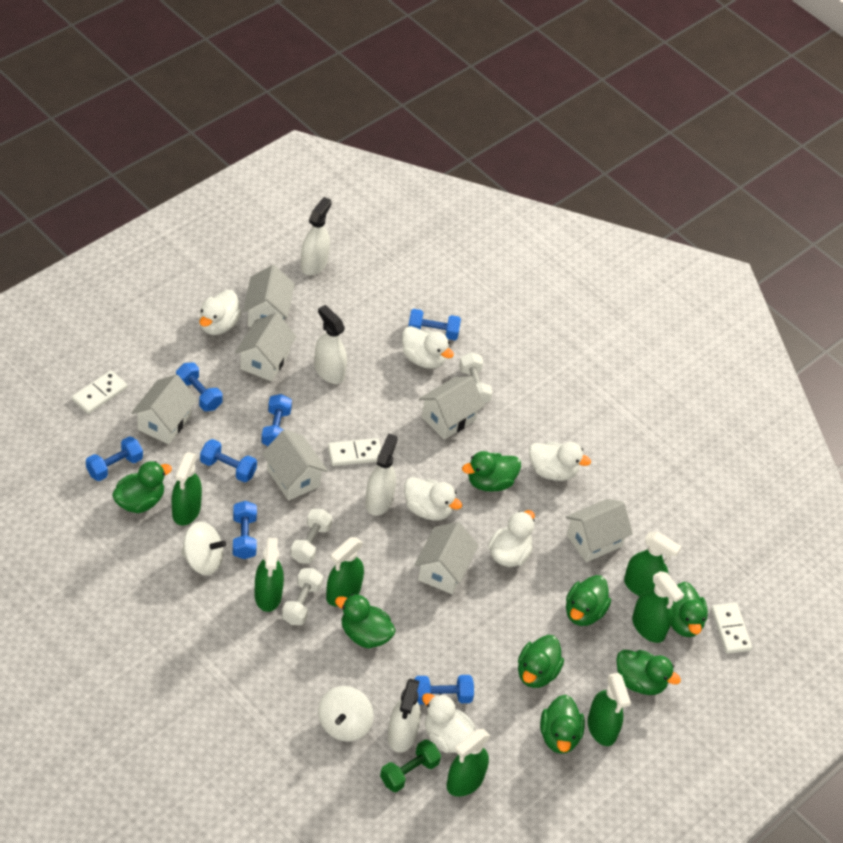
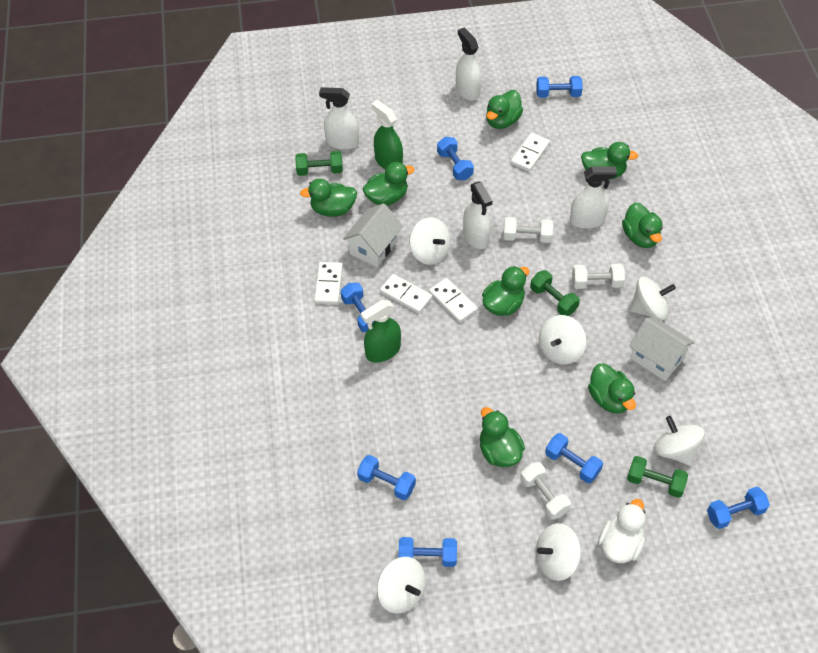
green dumbbell: 1 -> 3
green spray bottle: 7 -> 2
white domino: 3 -> 4
white duck: 6 -> 1
white house: 7 -> 2
white spinning top: 2 -> 6

